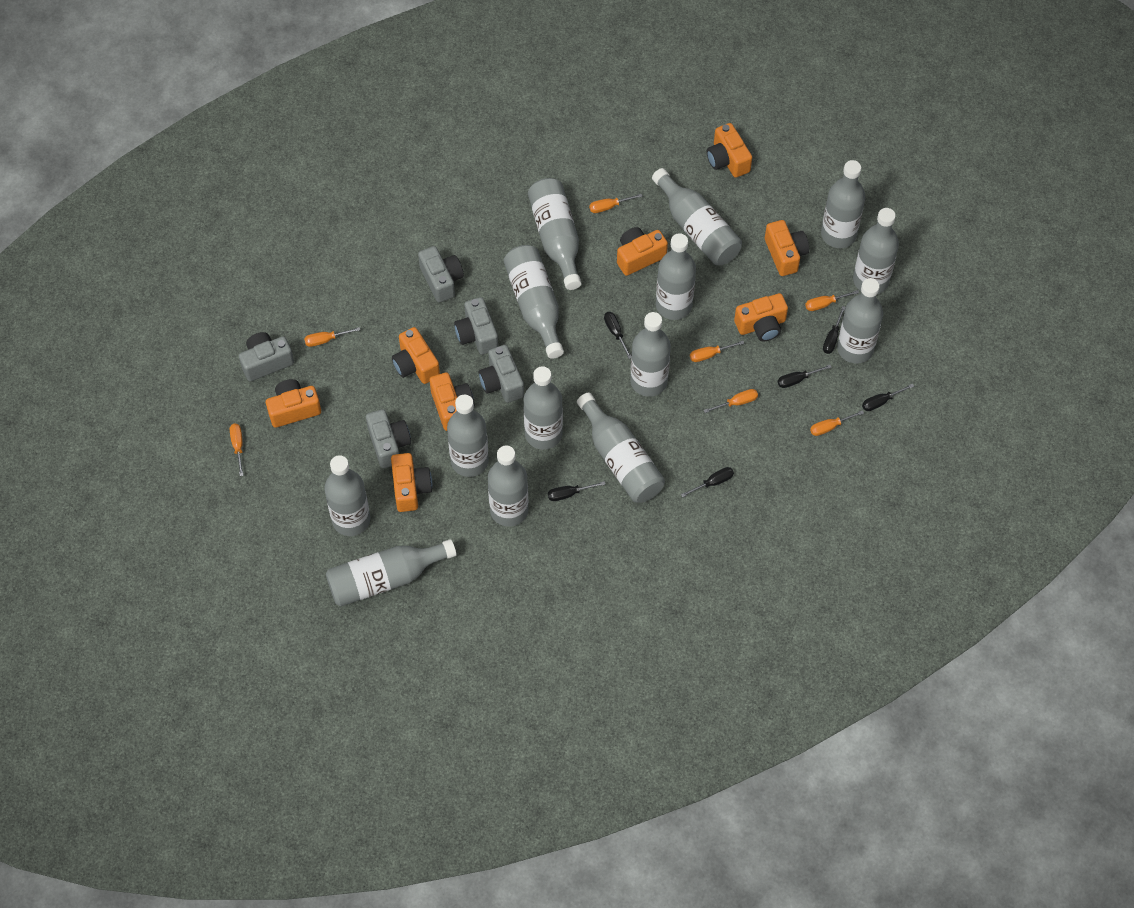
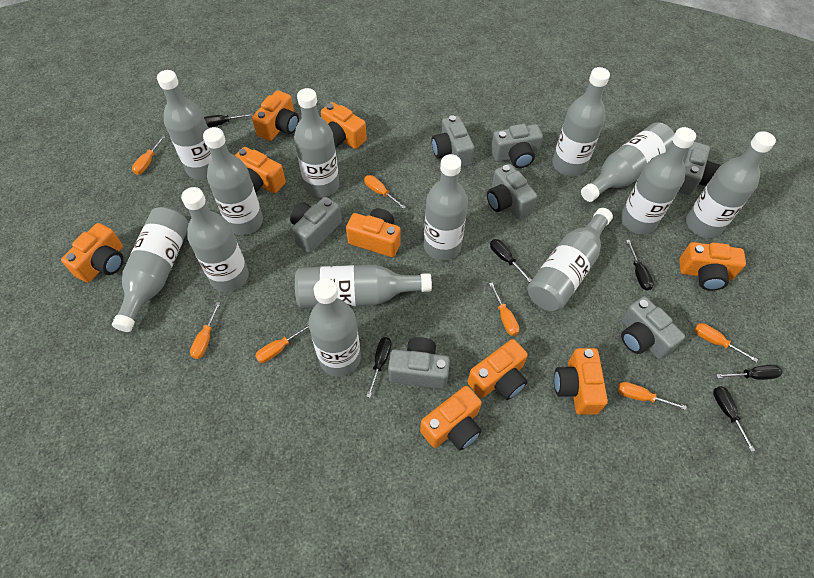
grey bottle: 14 -> 13
grey camera: 5 -> 7
orange camera: 8 -> 9

